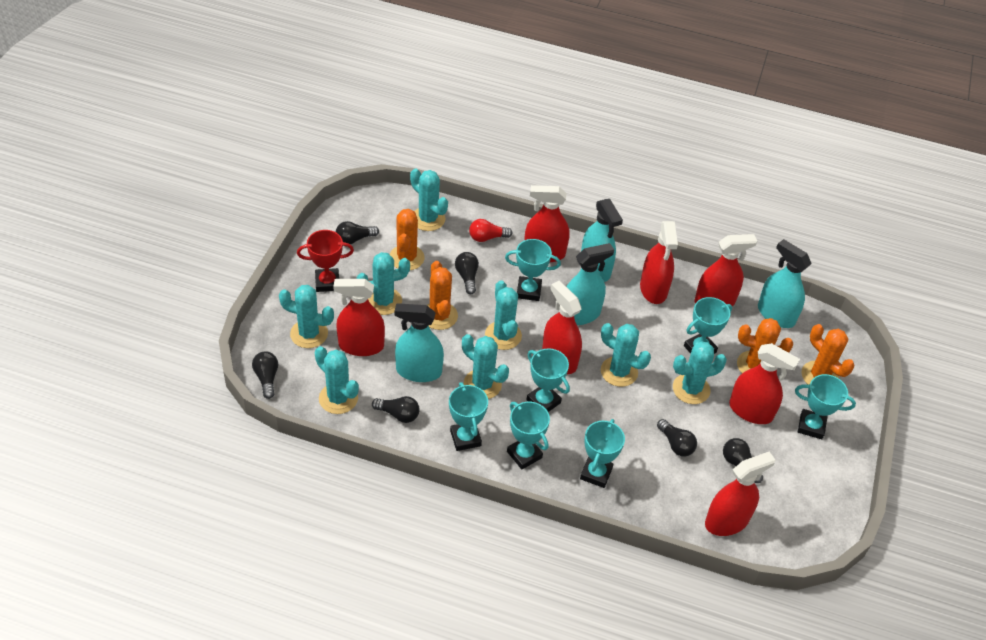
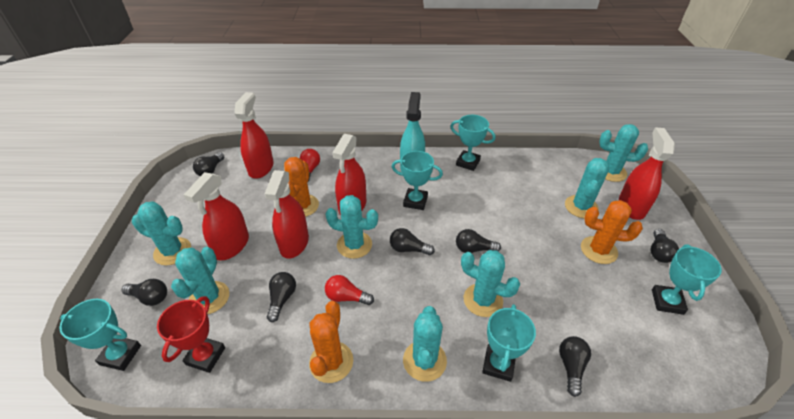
black light bulb: 6 -> 7
orange cactus: 4 -> 3
red light bulb: 1 -> 2
red spray bottle: 7 -> 5
turquoise cactus: 8 -> 7
turquoise spray bottle: 4 -> 1
turquoise trophy: 7 -> 5

